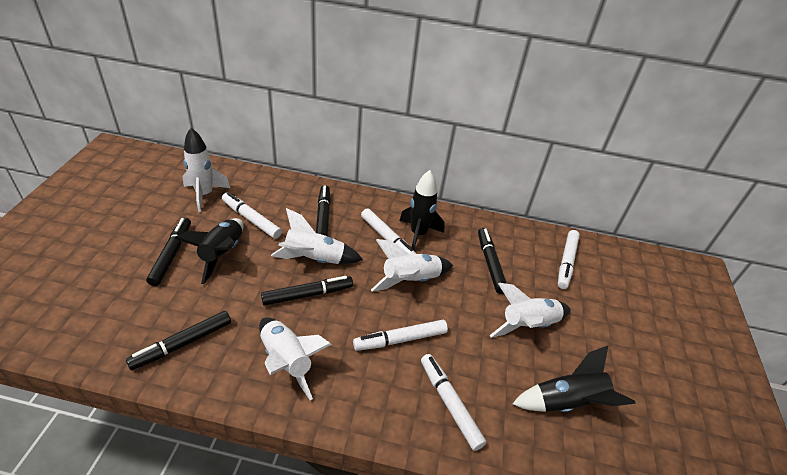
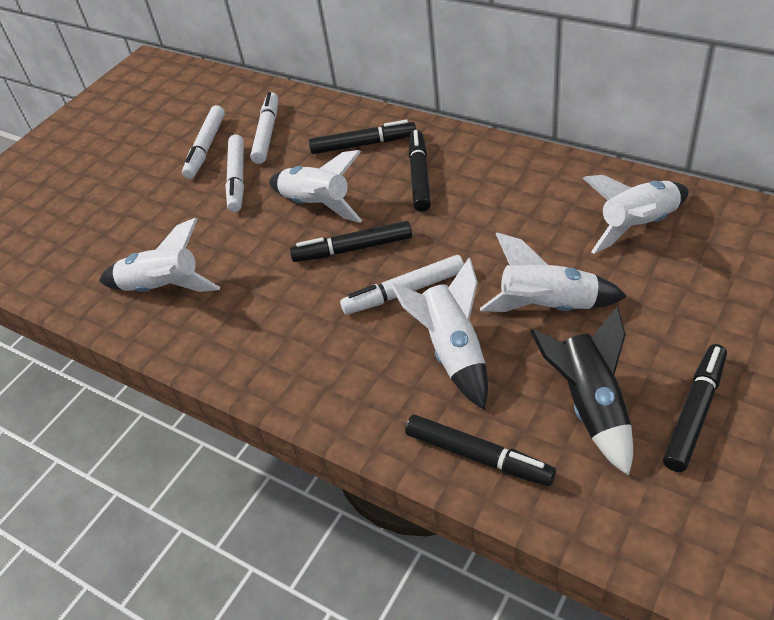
black rocket: 3 -> 1
white marker: 5 -> 4

